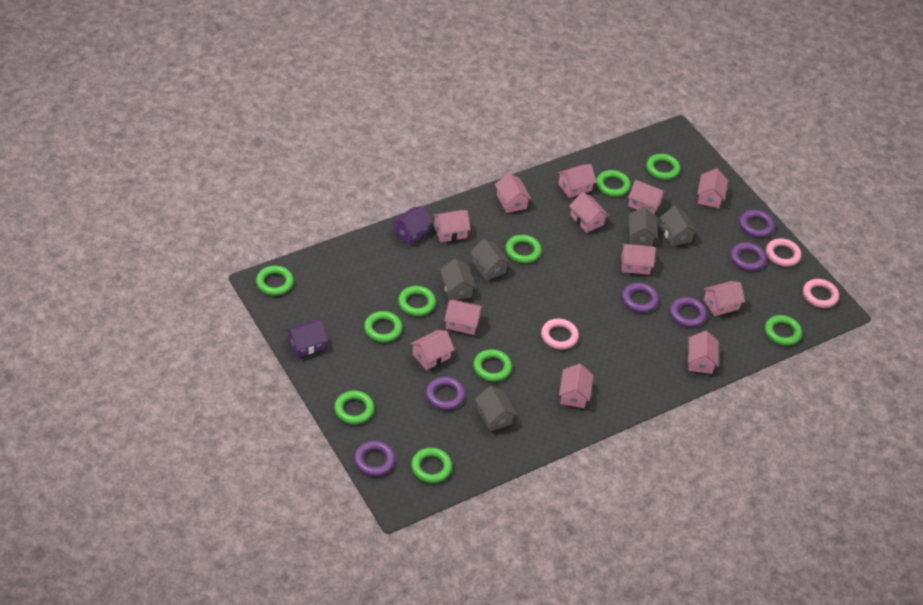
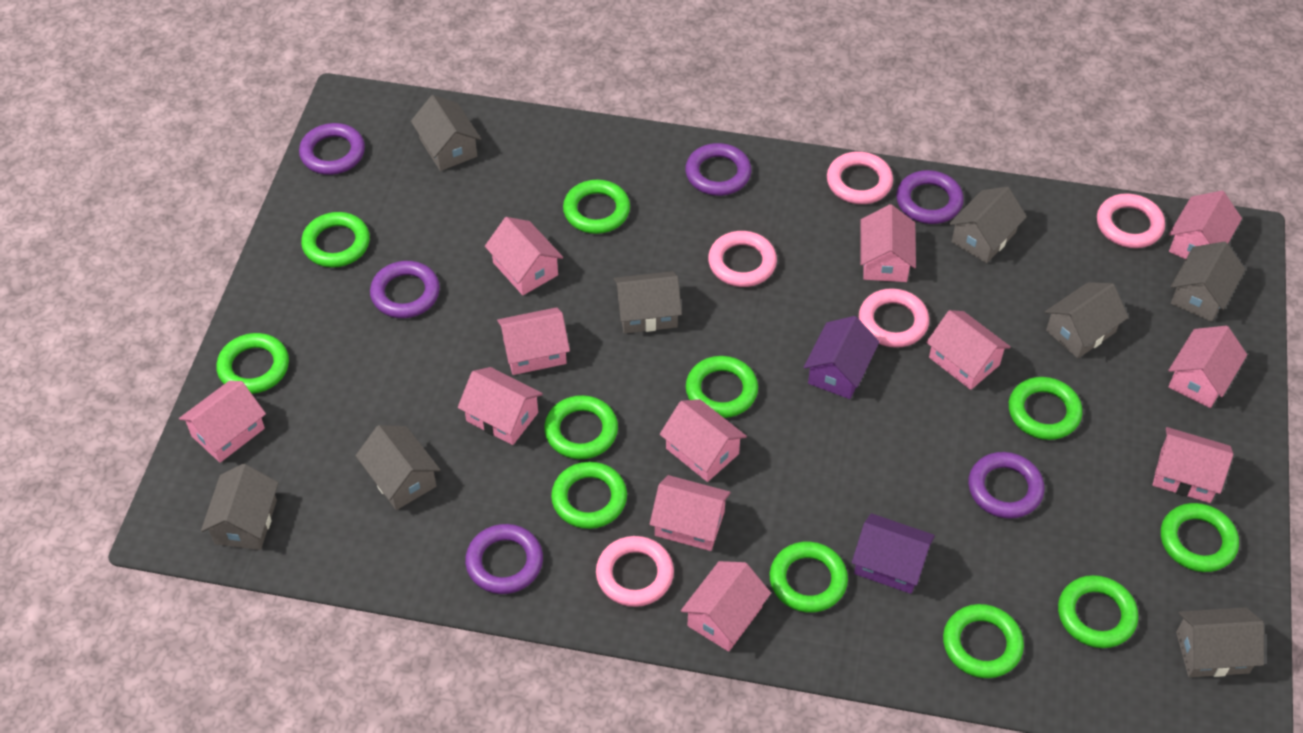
green ring: 10 -> 11
grey house: 5 -> 8
pink ring: 3 -> 5

